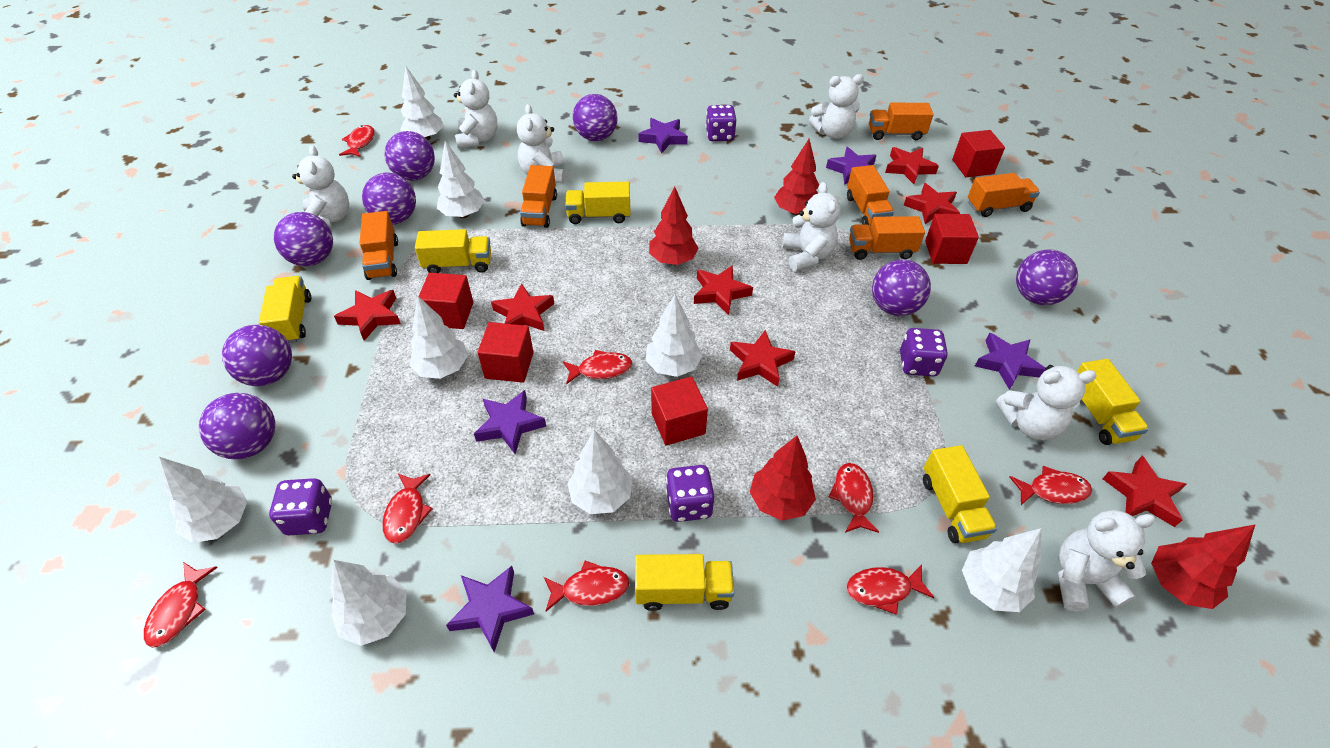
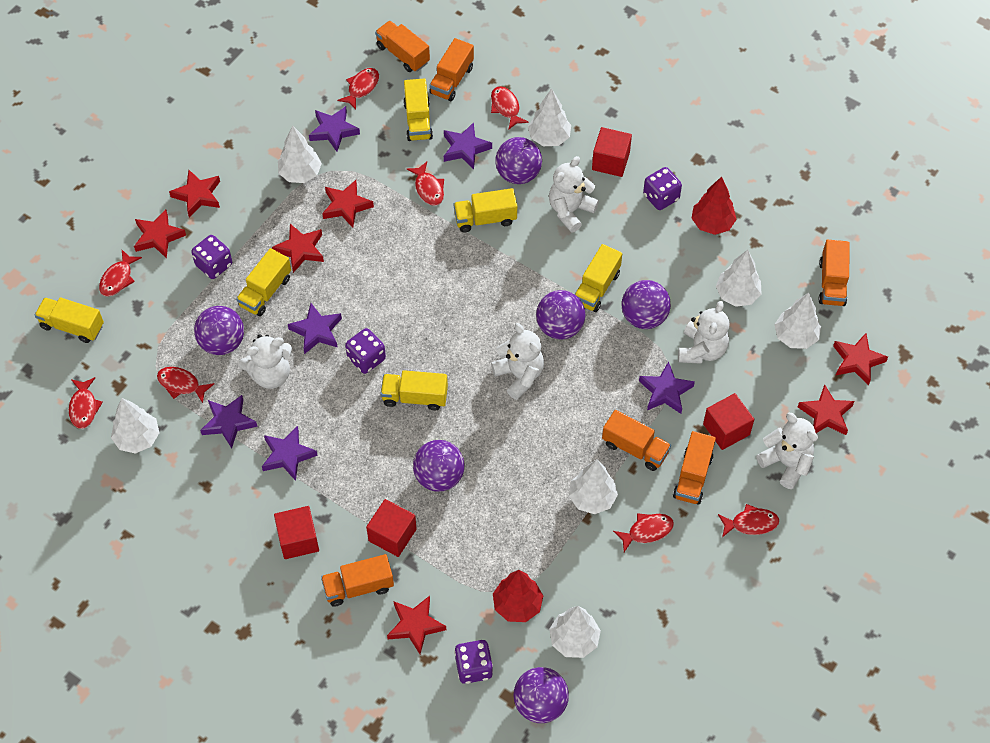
purple ball: 8 -> 6
purple star: 5 -> 6
red cube: 5 -> 4
red tree: 4 -> 2
white teddy bear: 7 -> 5
white tree: 8 -> 7

